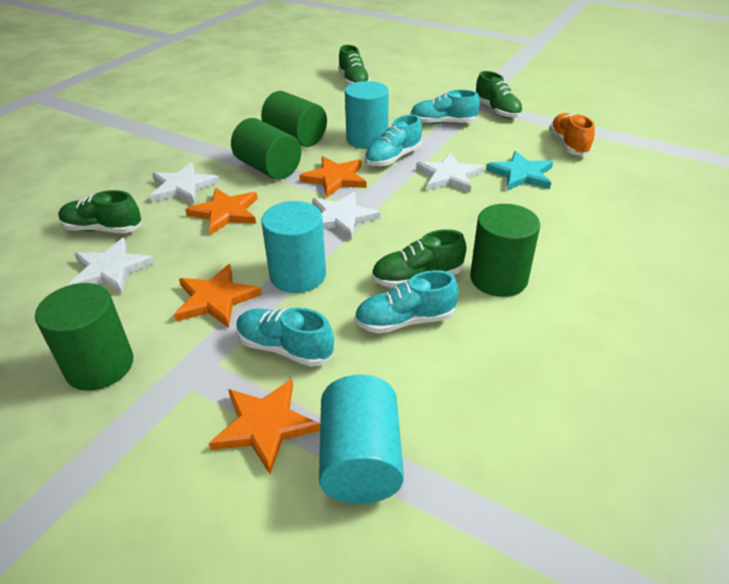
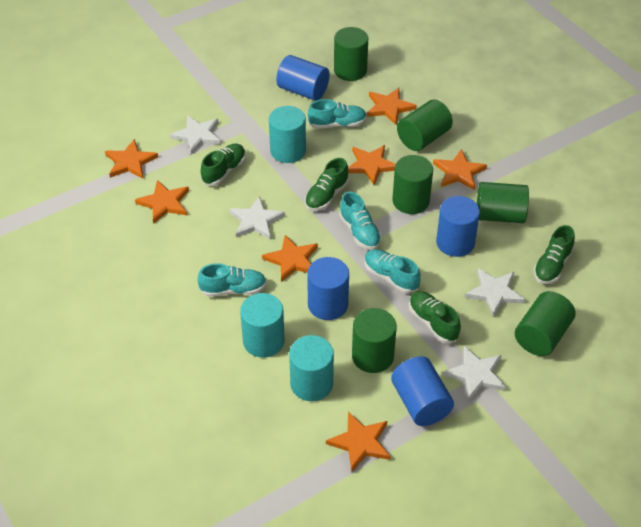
blue cylinder: 0 -> 4
green cylinder: 4 -> 6
orange shoe: 1 -> 0
orange star: 4 -> 7
turquoise star: 1 -> 0

